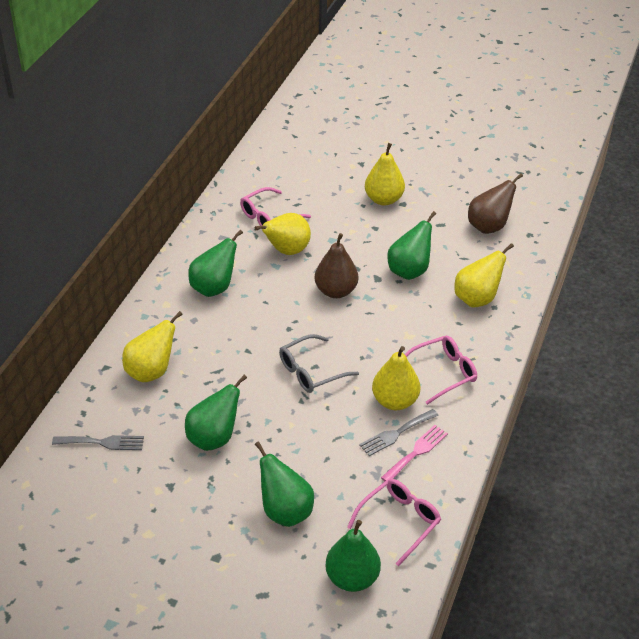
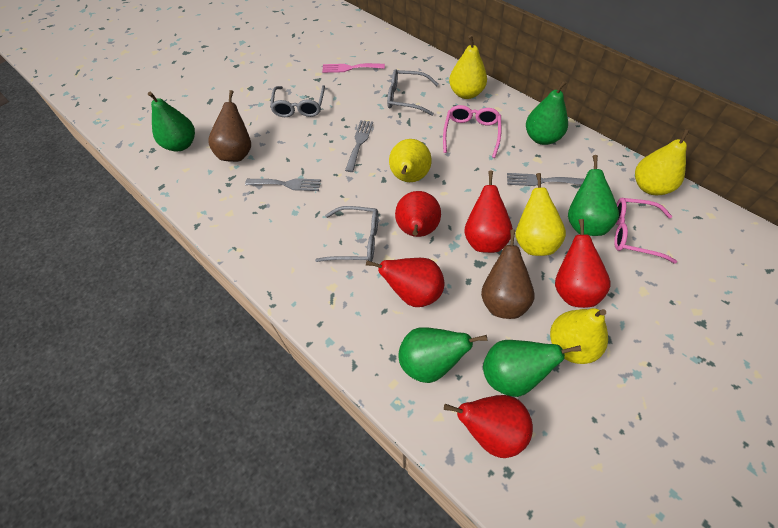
grey fork: 2 -> 3
grey glasses: 1 -> 3
pink glasses: 3 -> 2
red pear: 0 -> 5

